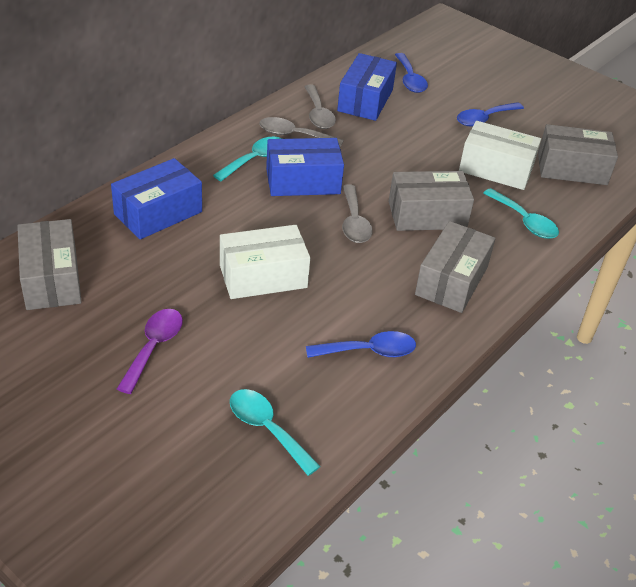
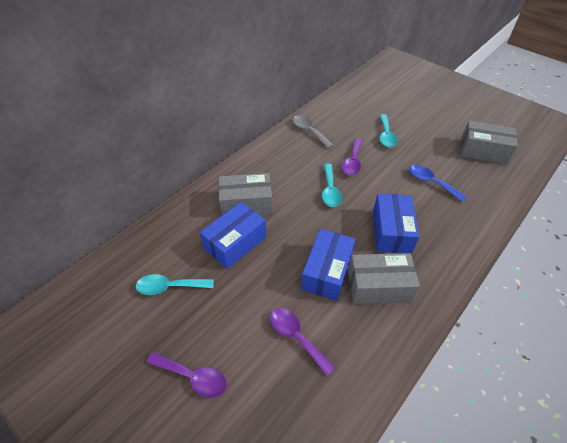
blue spoon: 3 -> 1
grey box: 4 -> 3
grey spoon: 3 -> 1
purple spoon: 1 -> 3
white box: 2 -> 0

